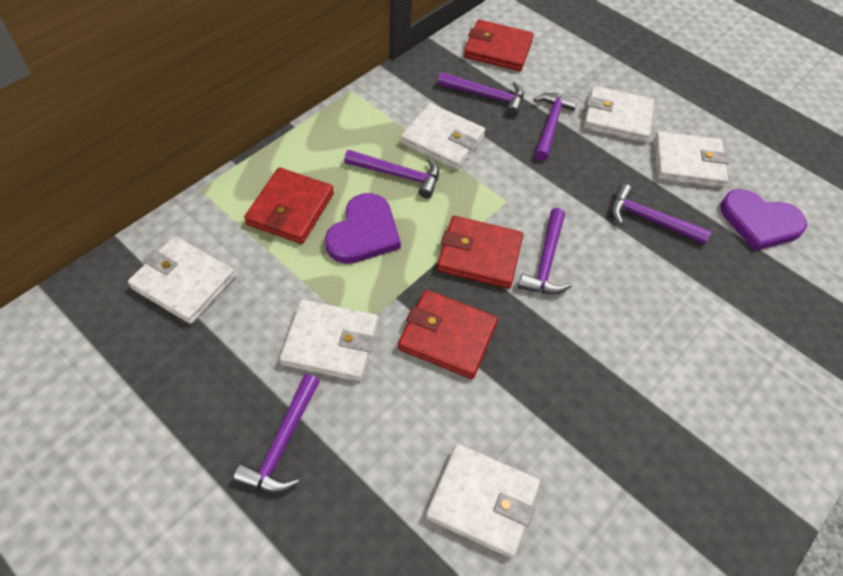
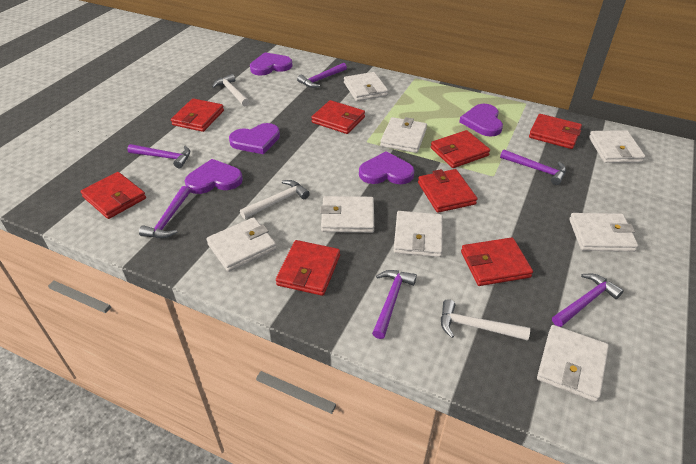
purple heart: 2 -> 5
red wallet: 4 -> 8
white hammer: 0 -> 3
white wallet: 6 -> 8

